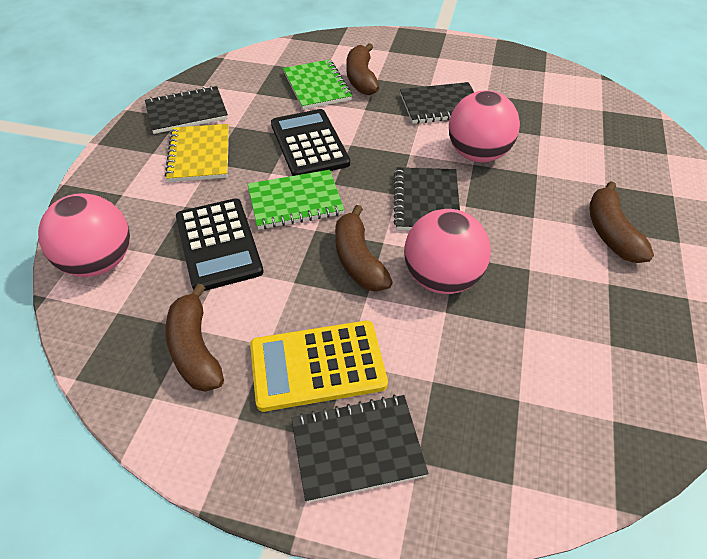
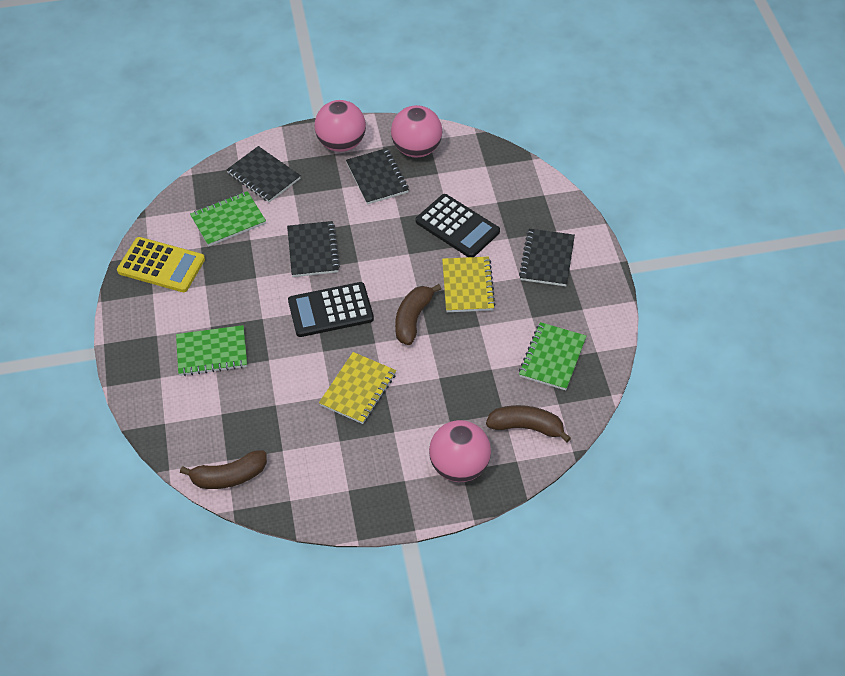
brown banana: 4 -> 3
green notebook: 2 -> 3
yellow notebook: 1 -> 2

